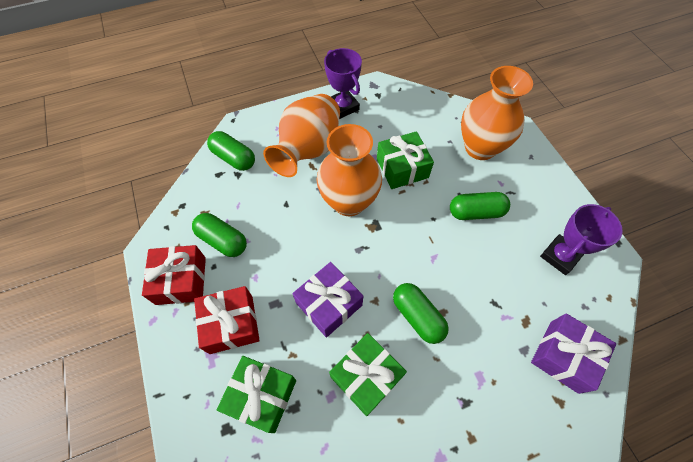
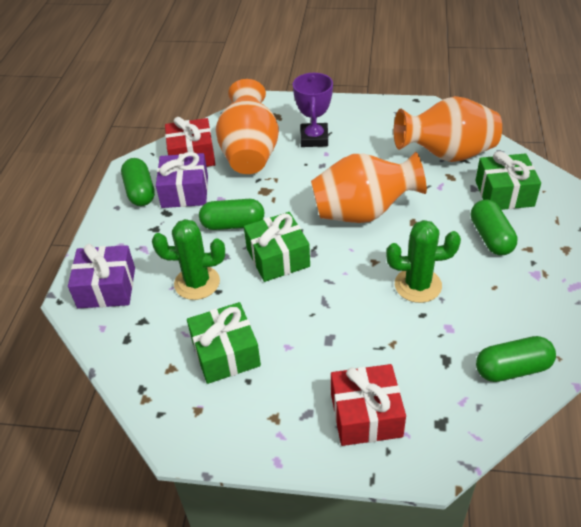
green cactus: 0 -> 2
purple trophy: 2 -> 1

